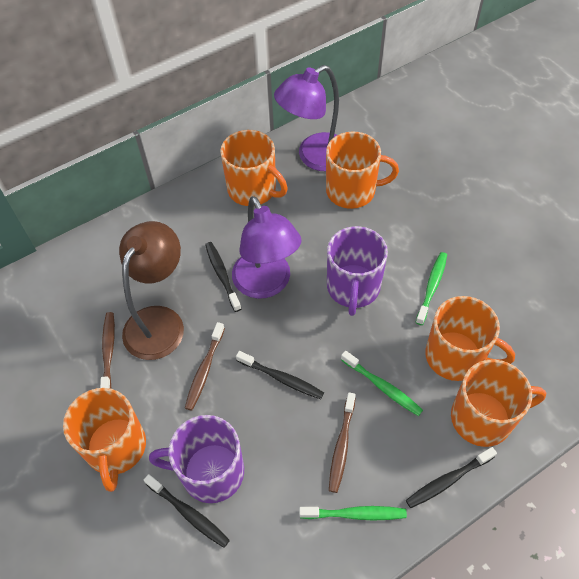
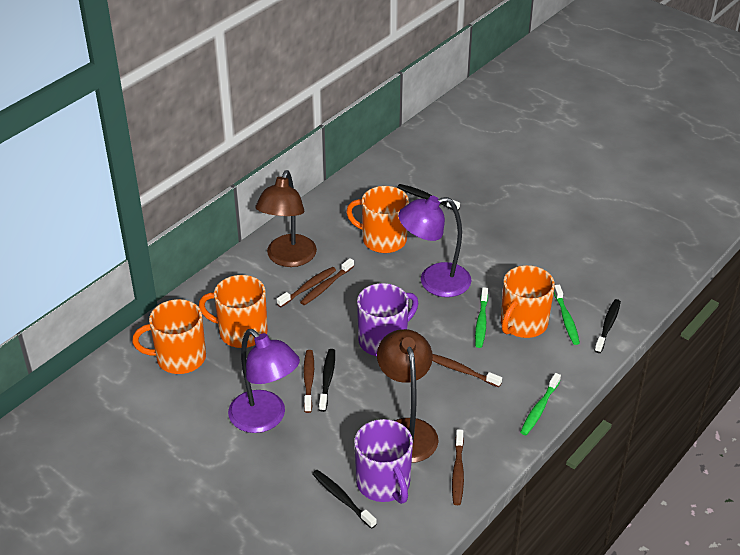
brown lamp: 1 -> 2
brown toothbrush: 3 -> 5
orange mug: 5 -> 4

